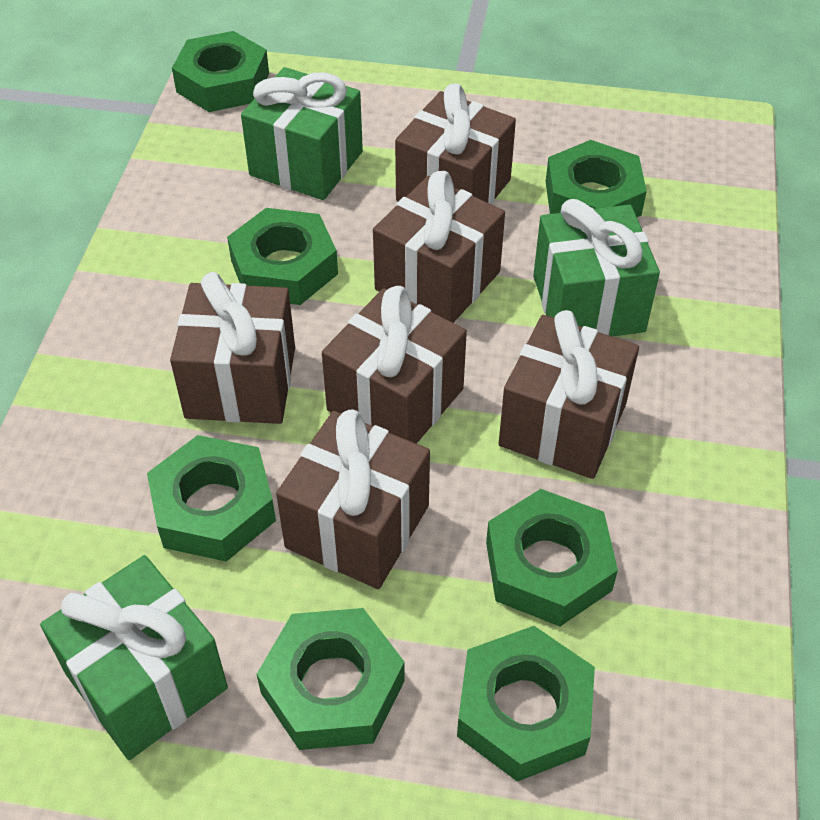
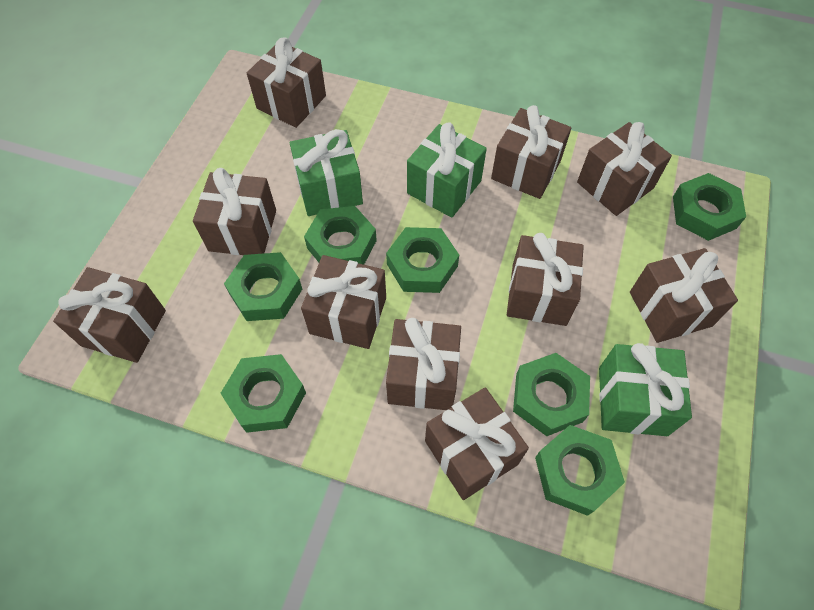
brown gift: 6 -> 10

